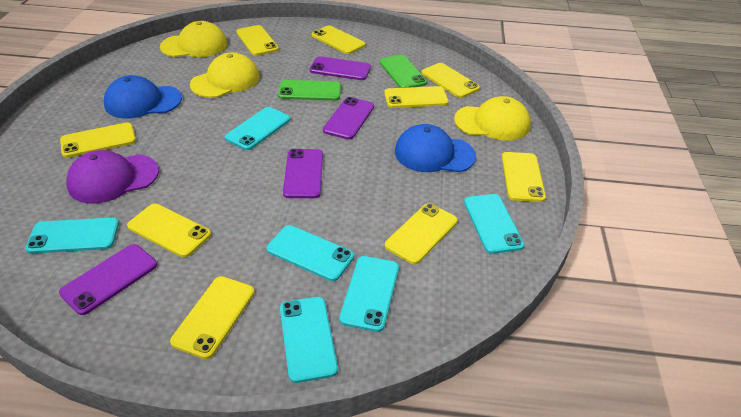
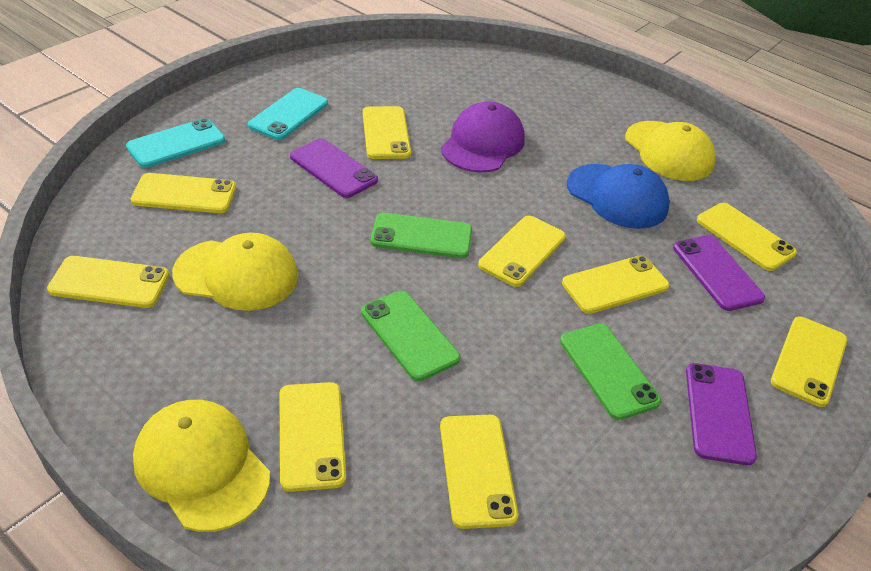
blue cap: 2 -> 1
green phone: 2 -> 3
purple phone: 4 -> 3
turquoise phone: 6 -> 2

